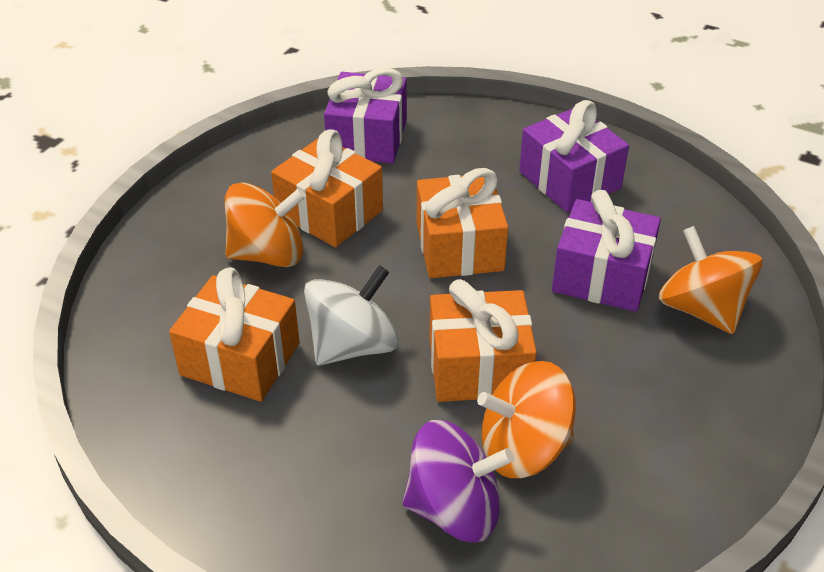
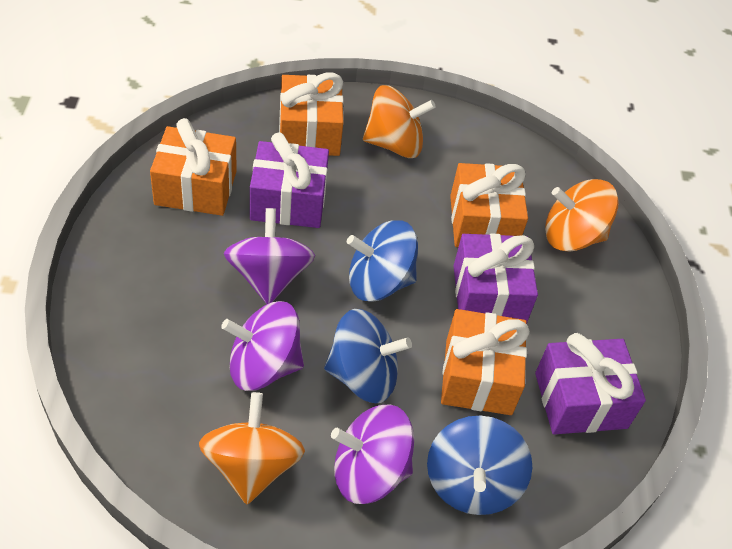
blue spinning top: 0 -> 3
purple spinning top: 1 -> 3
white spinning top: 1 -> 0

